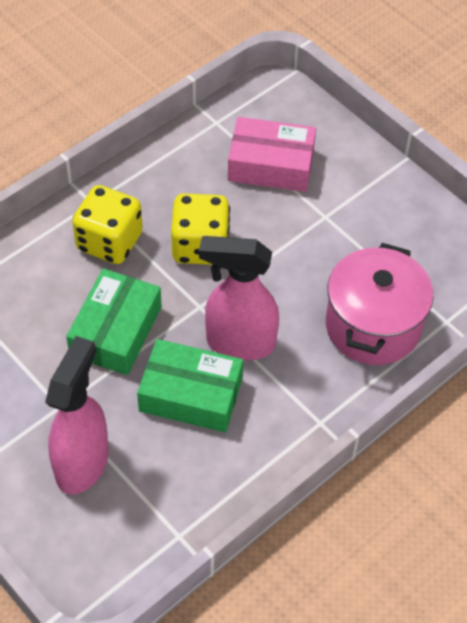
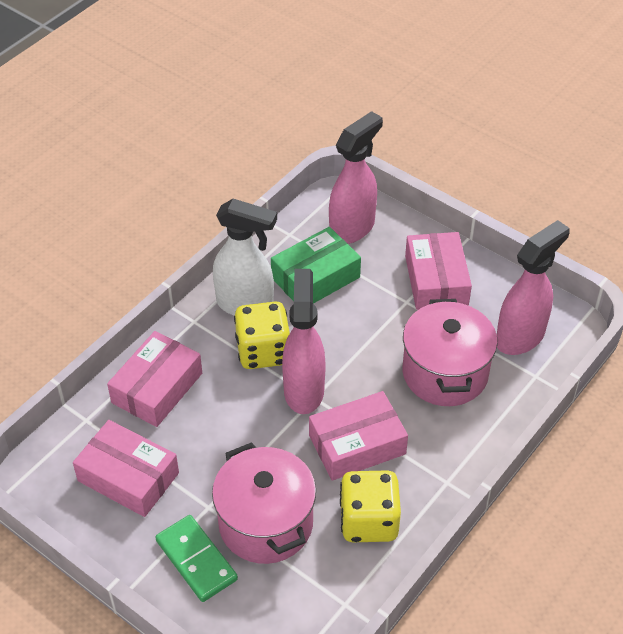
green box: 2 -> 1
green domino: 0 -> 1
pink box: 1 -> 4
pink pot: 1 -> 2
pink spray bottle: 2 -> 3
white spray bottle: 0 -> 1

